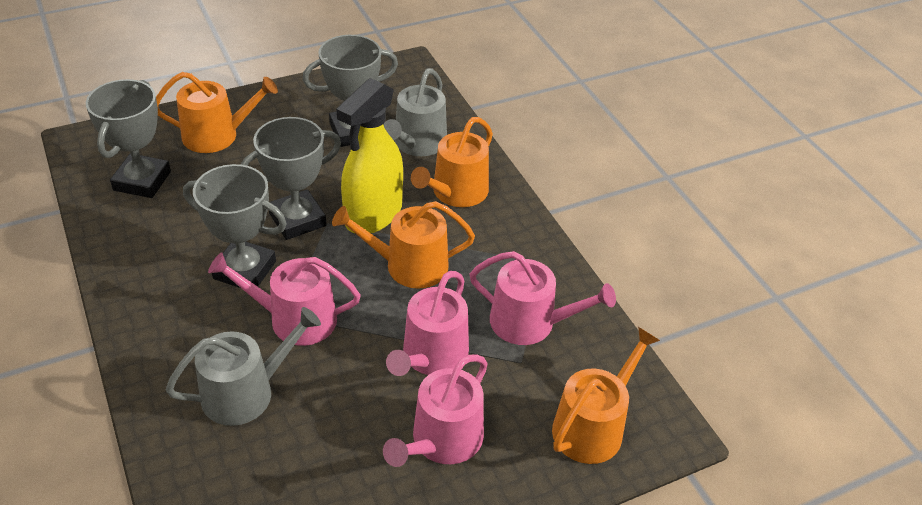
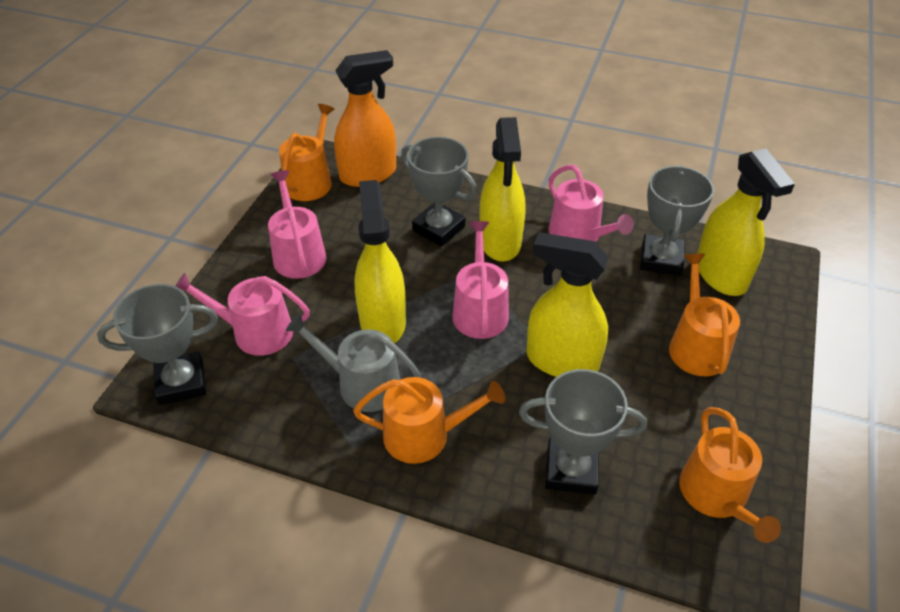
grey watering can: 2 -> 1
orange spray bottle: 0 -> 1
yellow spray bottle: 1 -> 4

